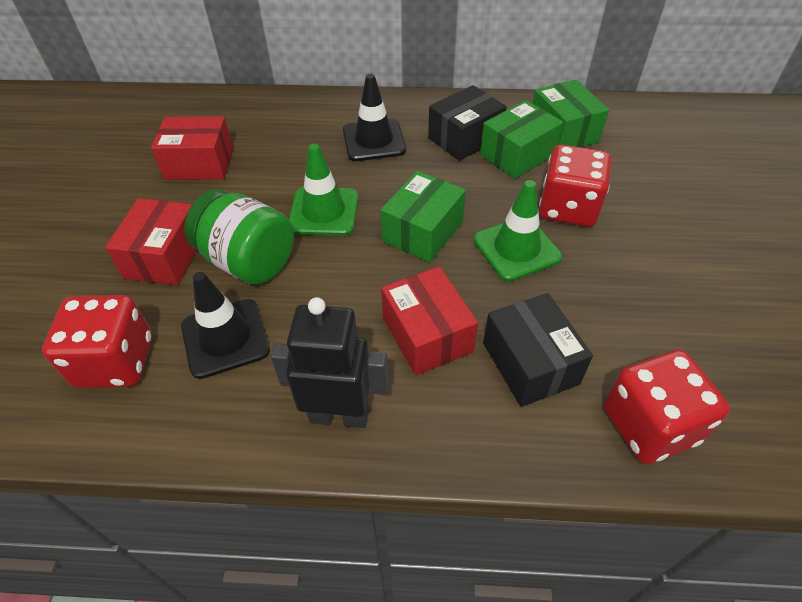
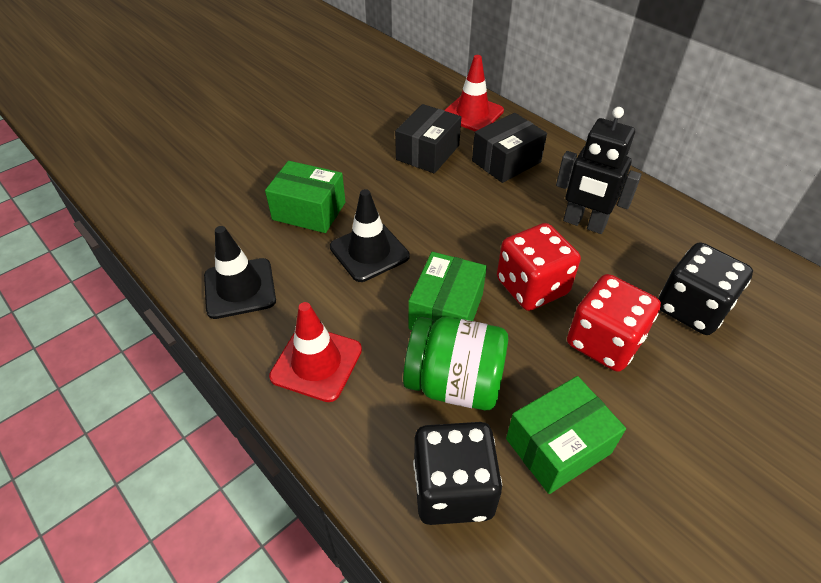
black dice: 0 -> 2
green traffic cone: 2 -> 0
red box: 3 -> 0
red dice: 3 -> 2
red traffic cone: 0 -> 2

